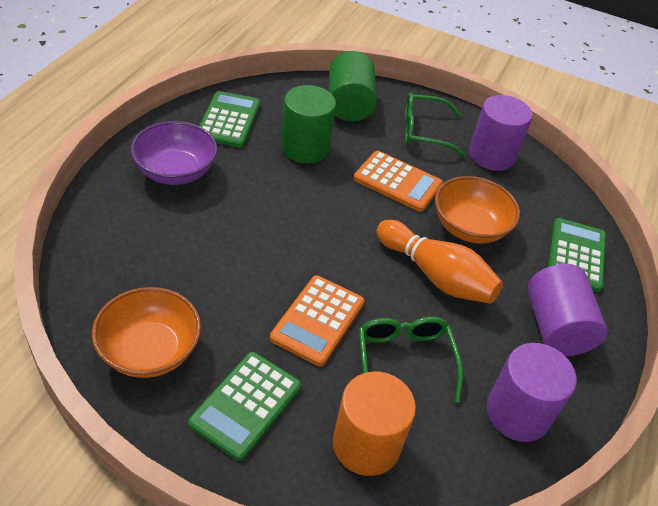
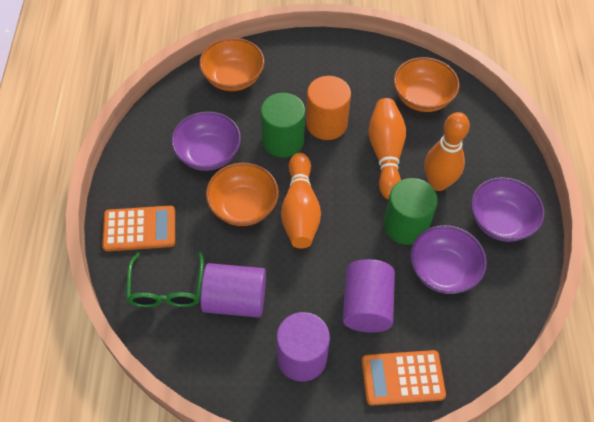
green calculator: 3 -> 0
green glasses: 2 -> 1
orange bowl: 2 -> 3
orange bowling pin: 1 -> 3
purple bowl: 1 -> 3

